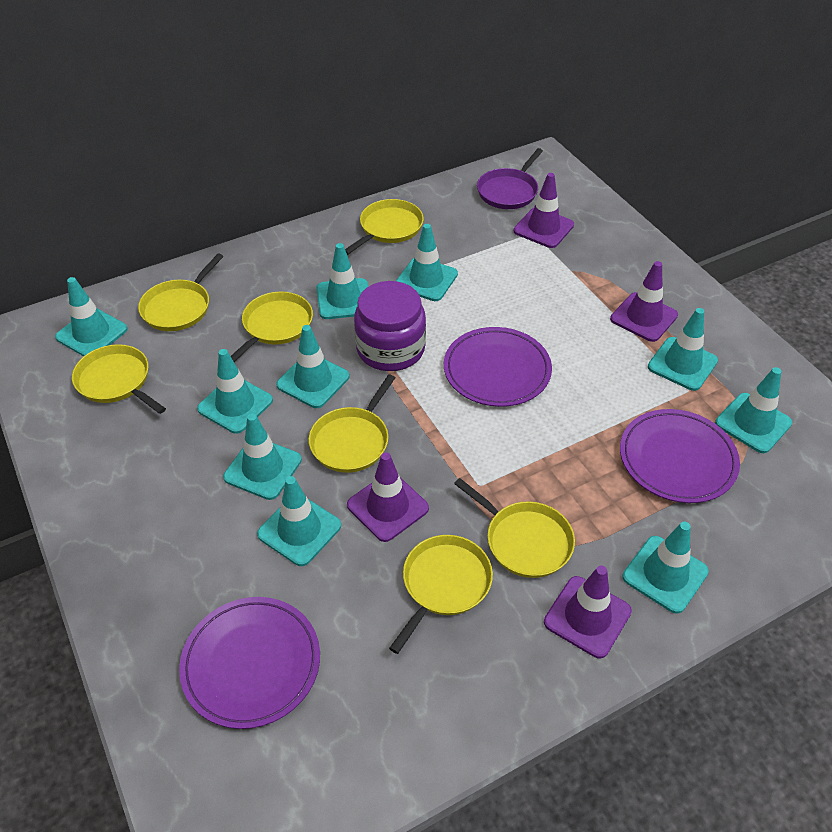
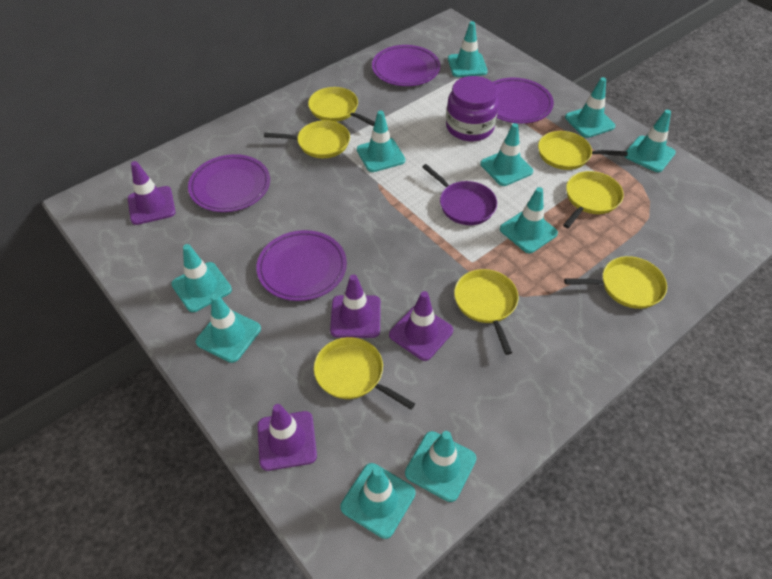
purple plate: 3 -> 4

